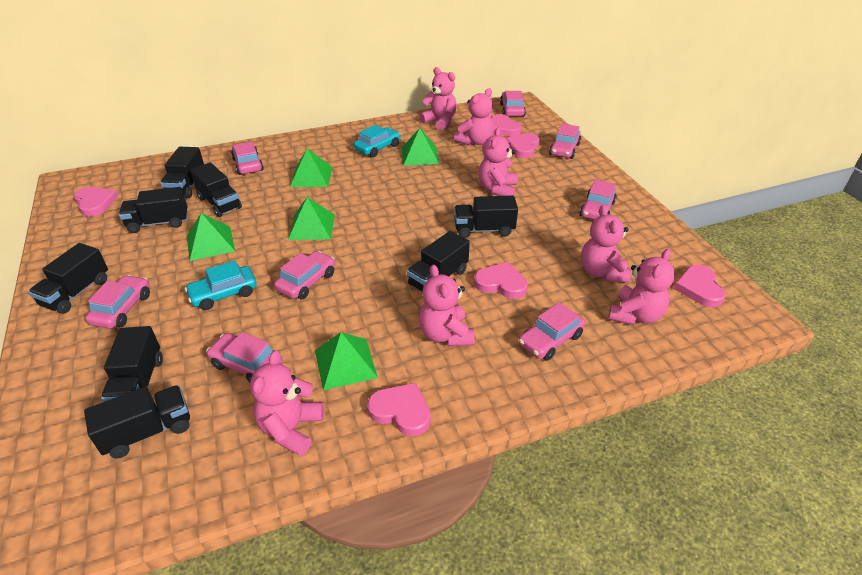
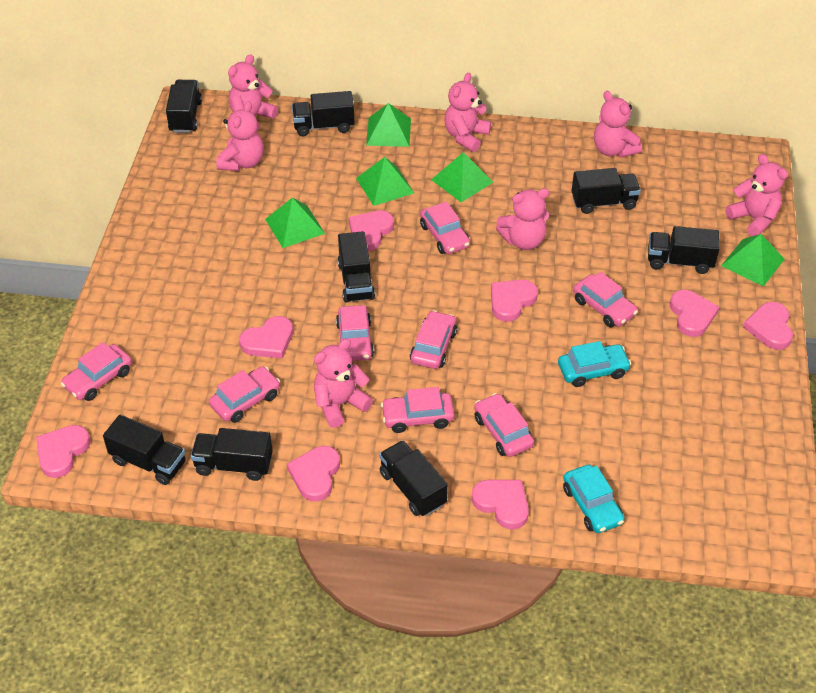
pink heart: 6 -> 8

